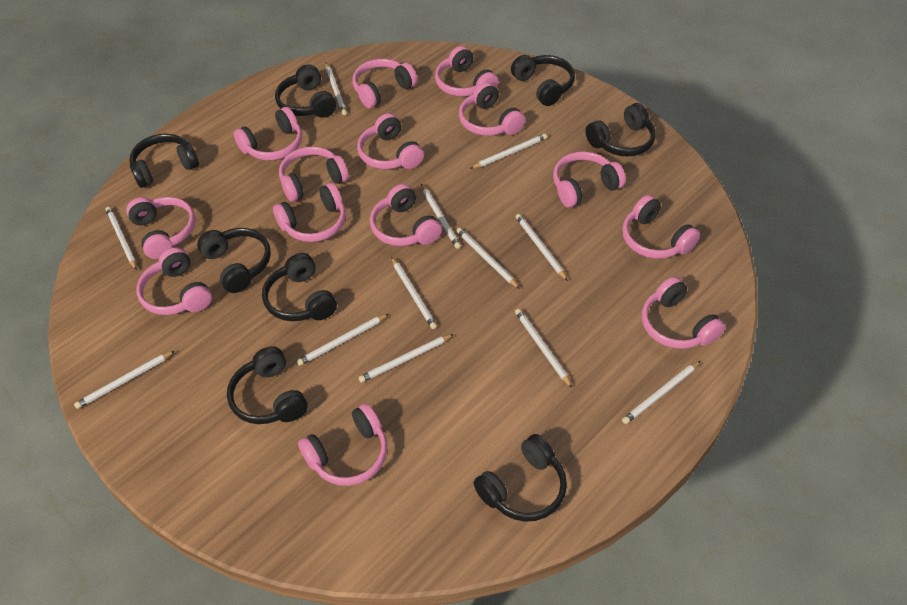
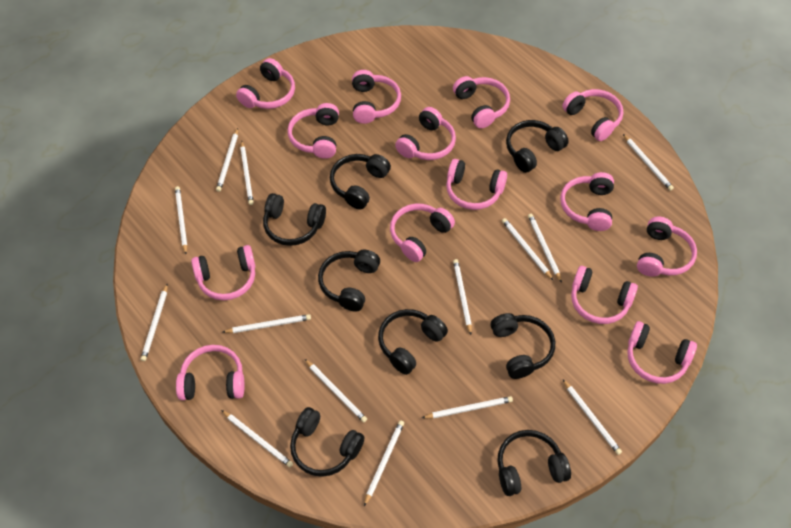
white pencil: 12 -> 14

